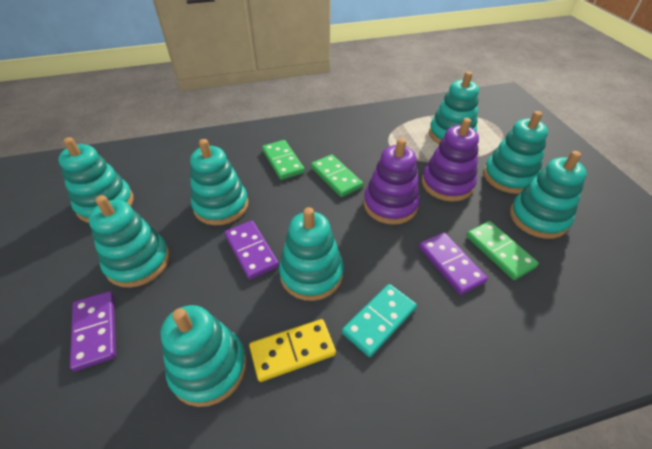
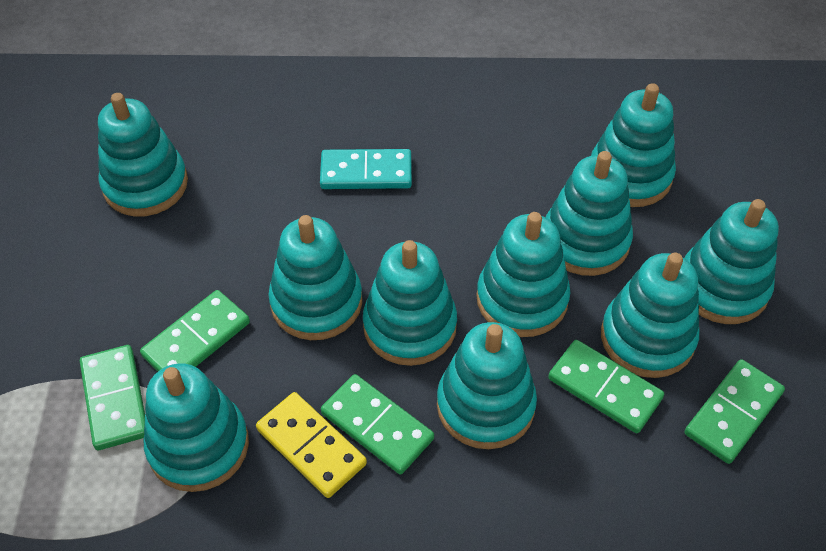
green domino: 3 -> 5
purple domino: 3 -> 0
purple stacking toy: 2 -> 0
turquoise stacking toy: 8 -> 10

